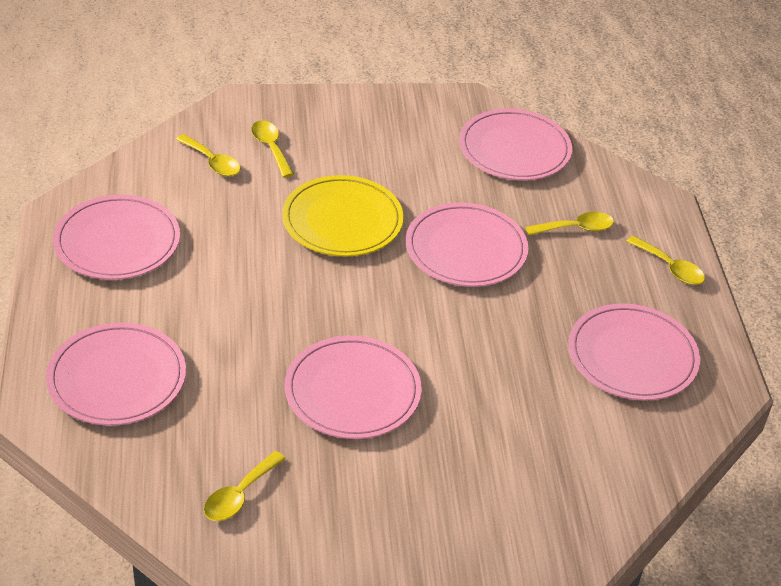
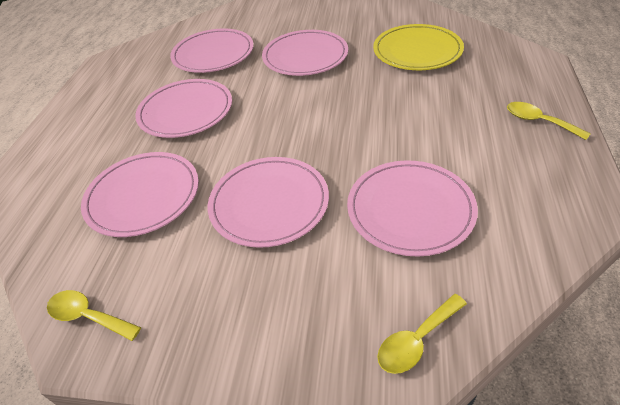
yellow spoon: 5 -> 3

